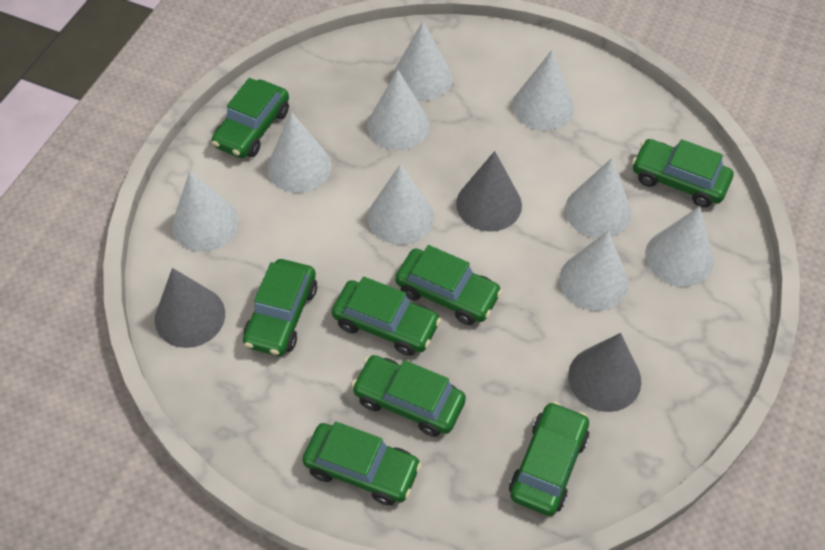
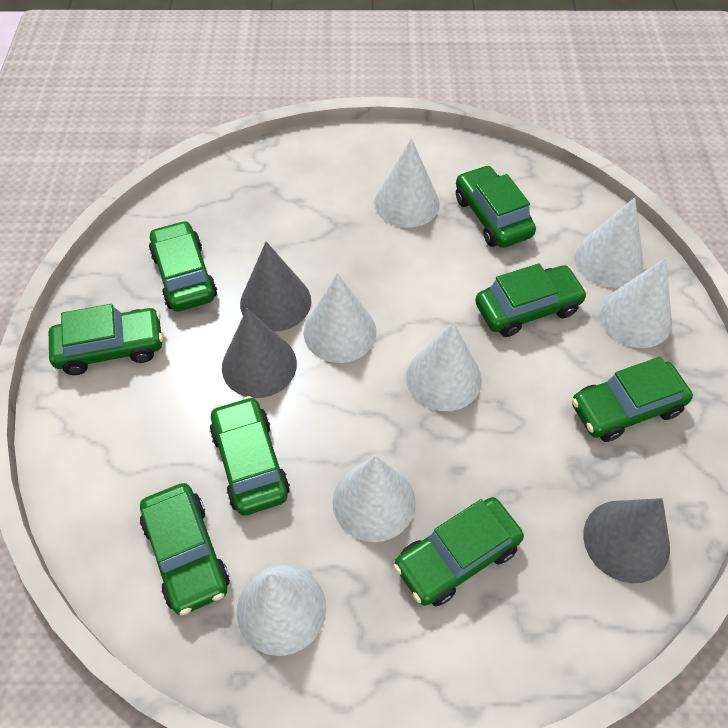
white cone: 9 -> 7

